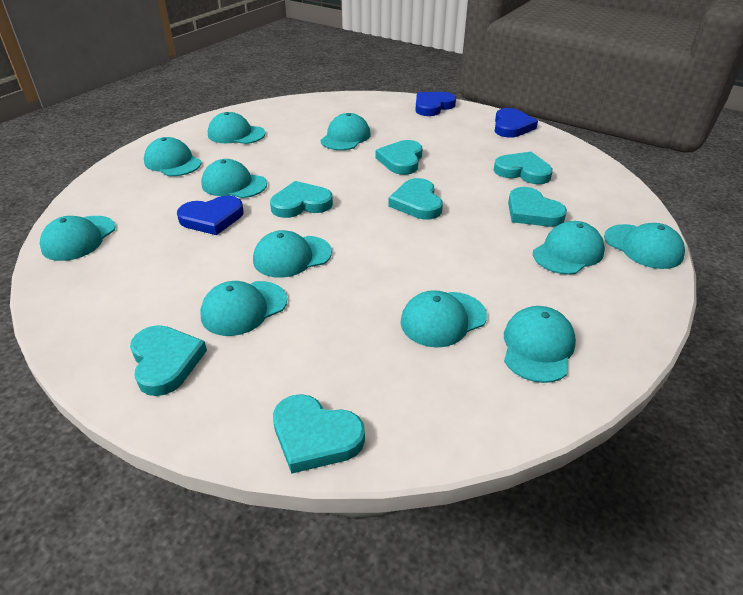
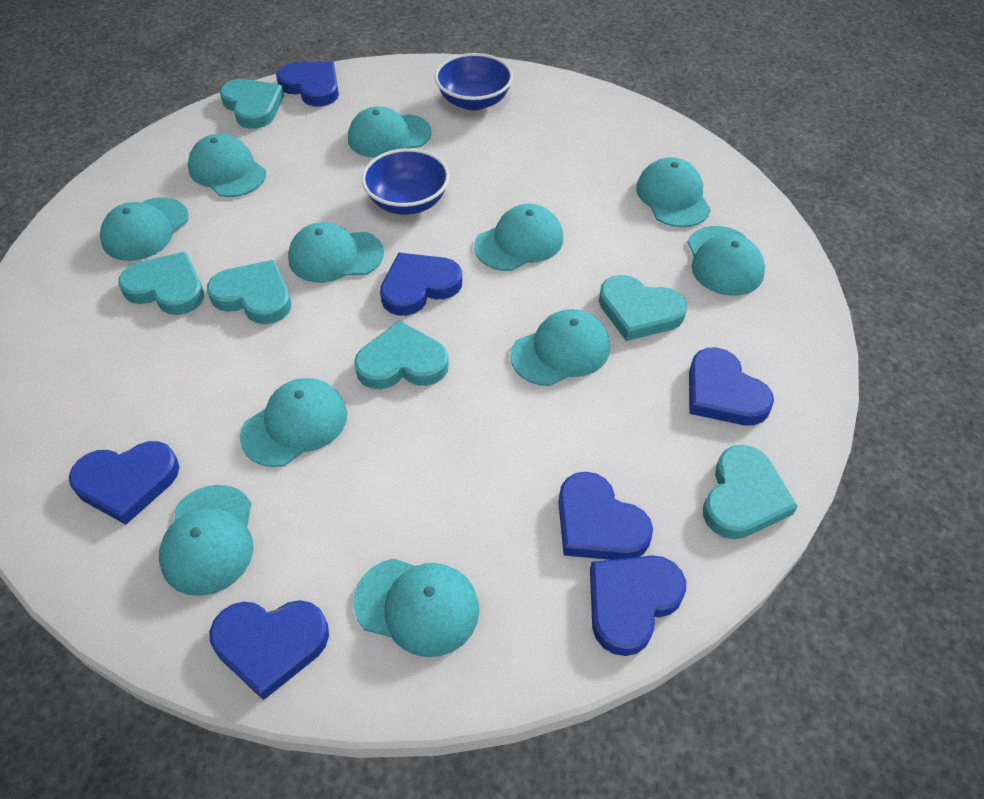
blue bowl: 0 -> 2
blue heart: 3 -> 7
turquoise heart: 7 -> 6

